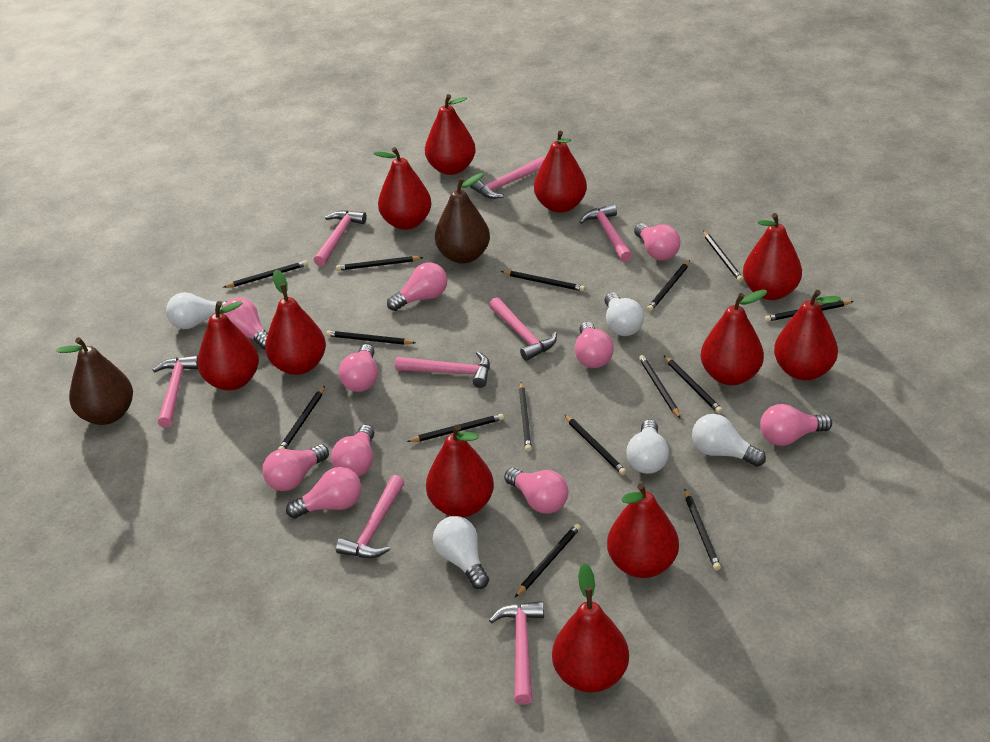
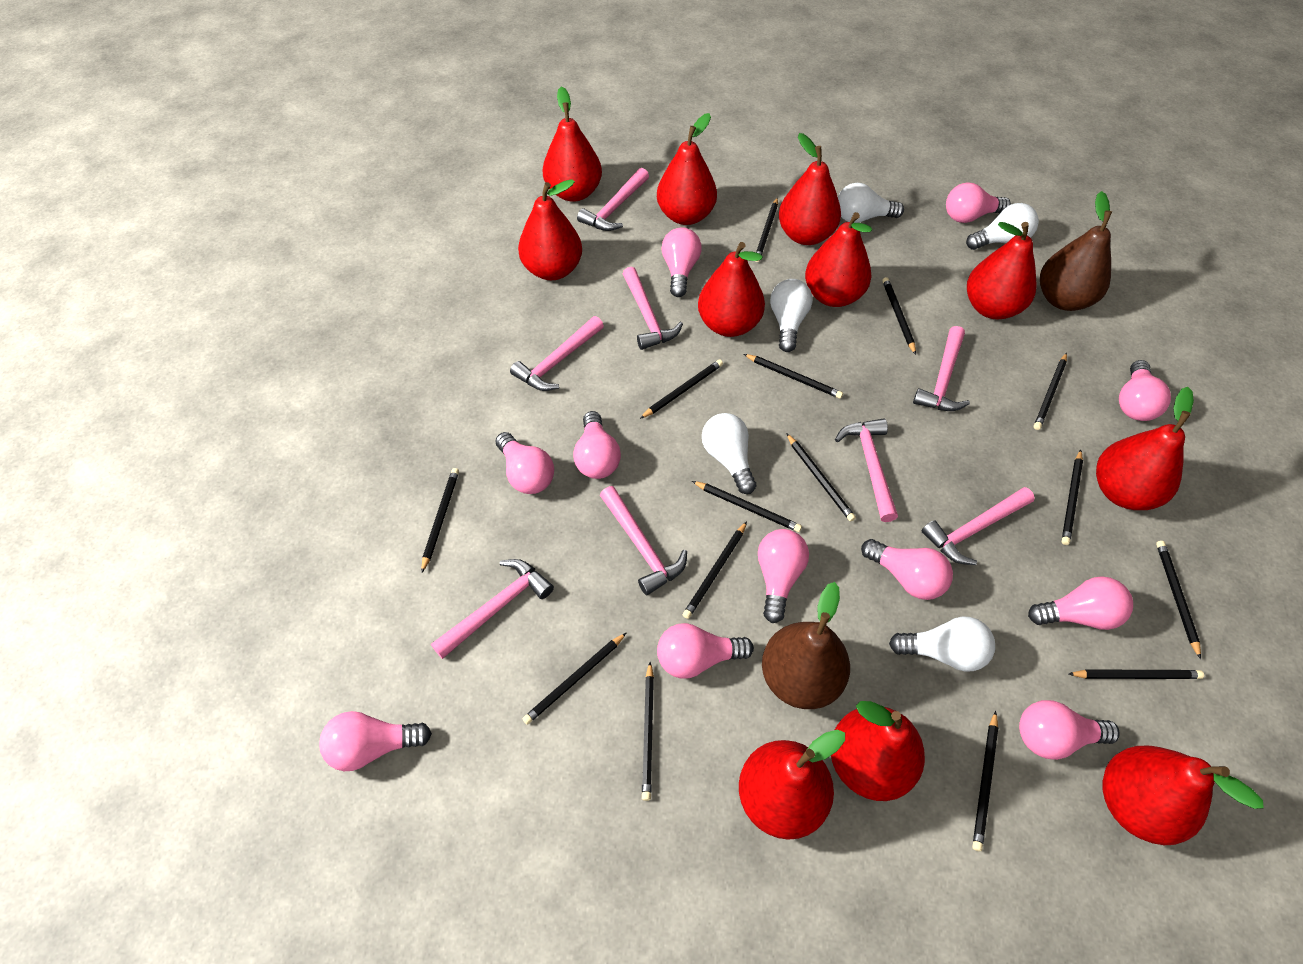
pink light bulb: 10 -> 11

